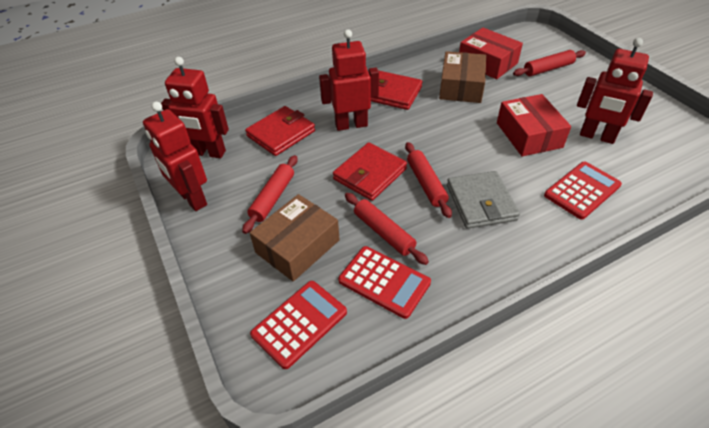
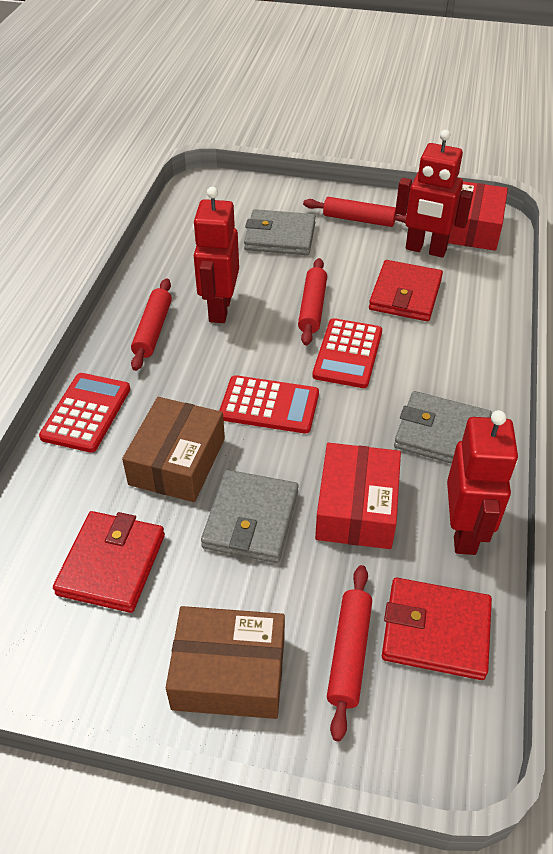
grey wallet: 1 -> 3
red robot: 4 -> 3

